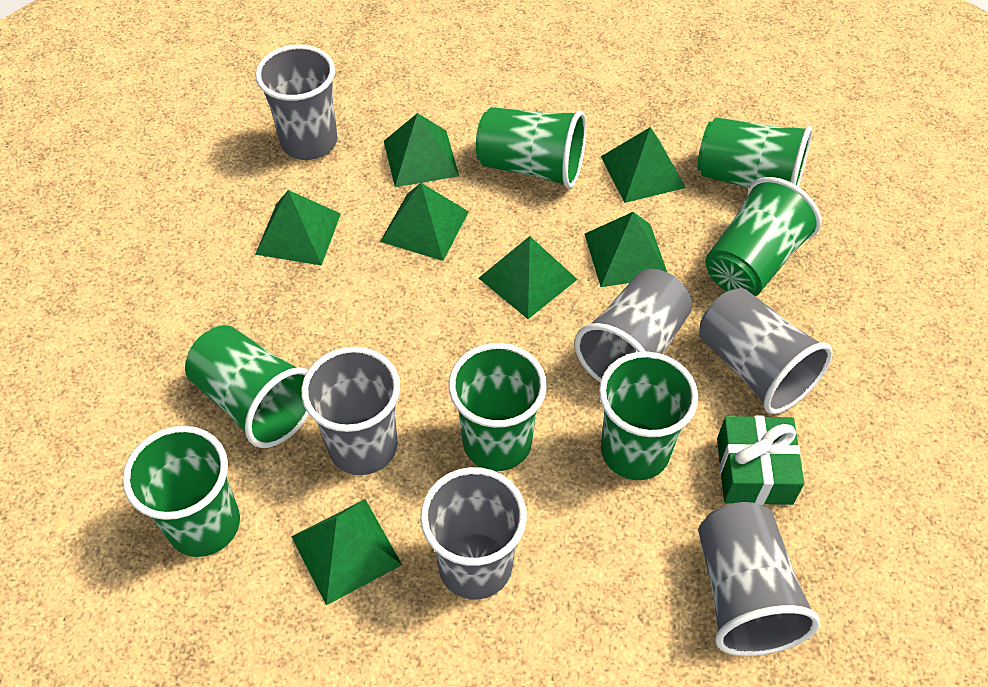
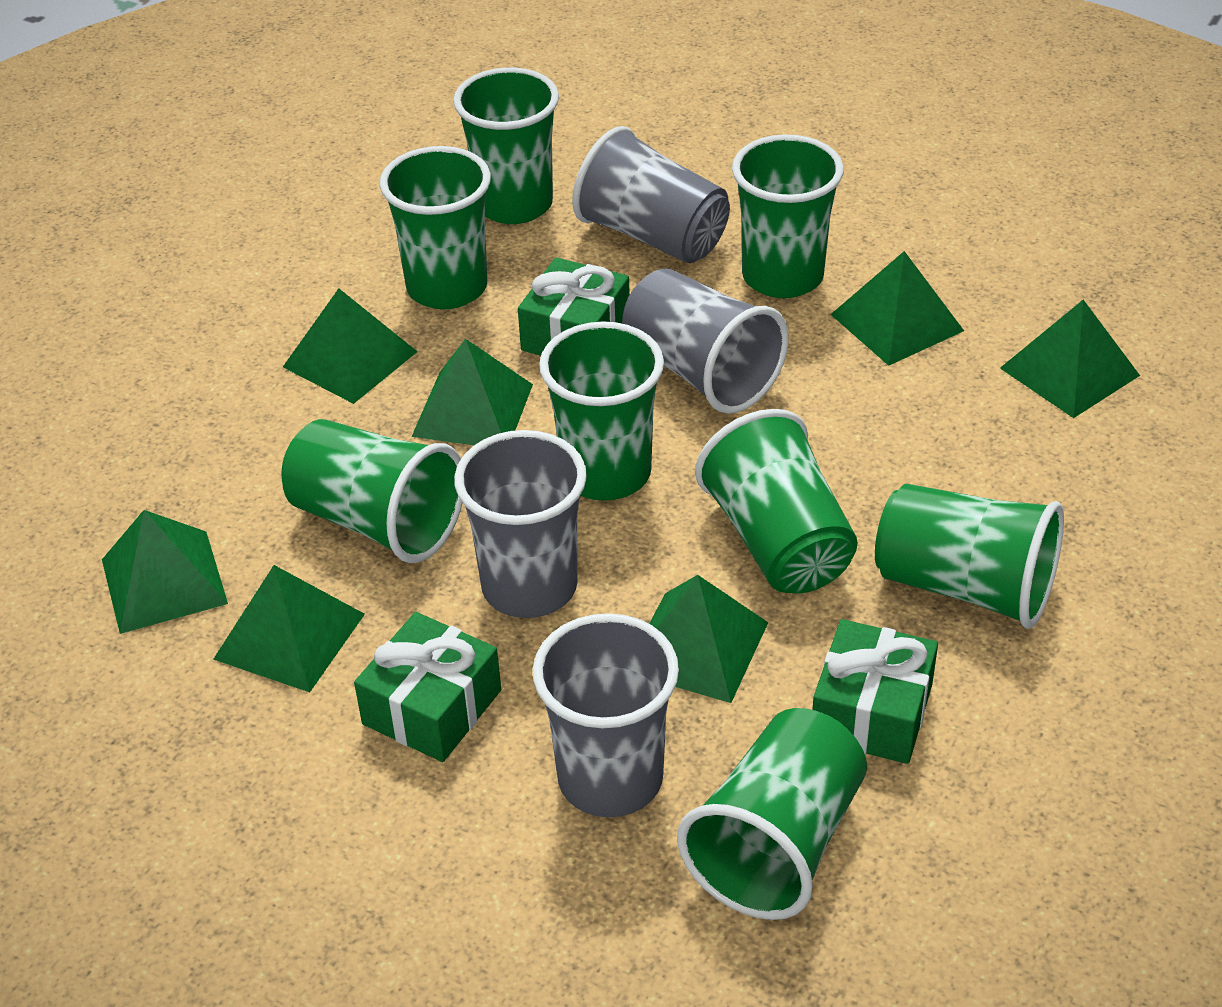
green cup: 7 -> 8
green gift: 1 -> 3
grey cup: 6 -> 4

